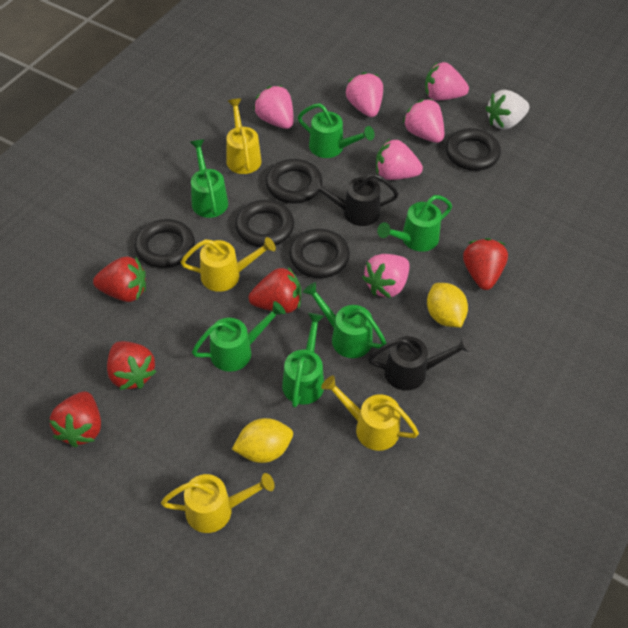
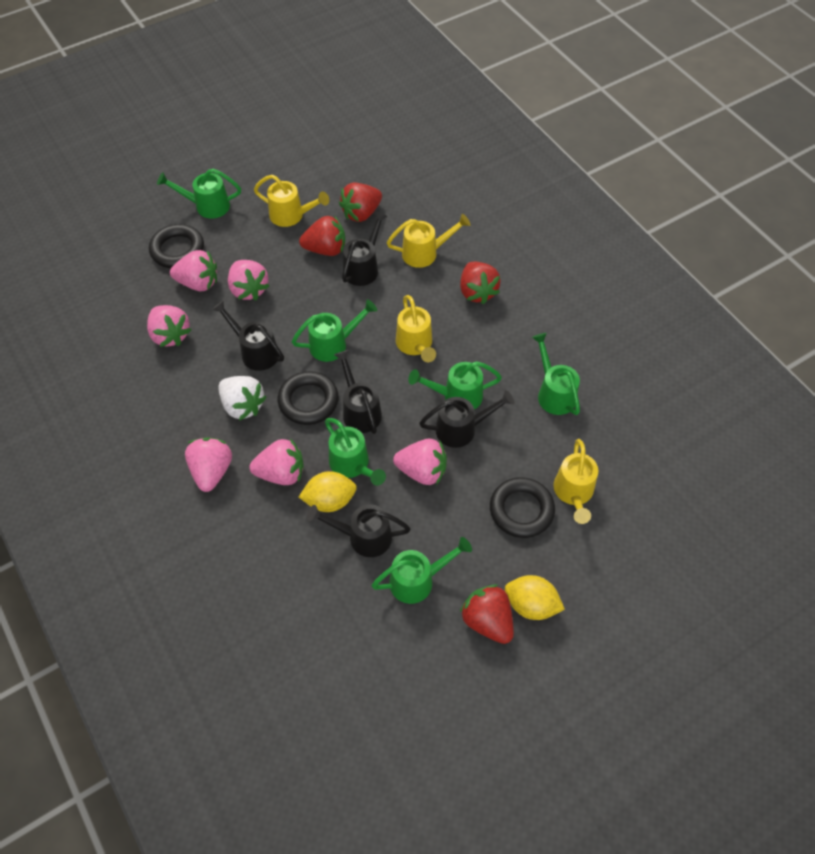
black ring: 5 -> 3
black watering can: 2 -> 5
red strawberry: 5 -> 4

